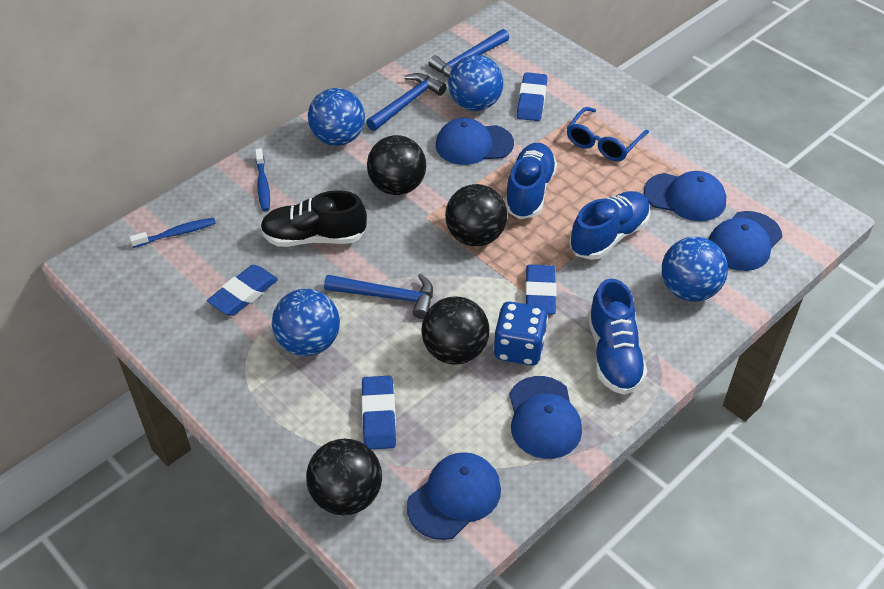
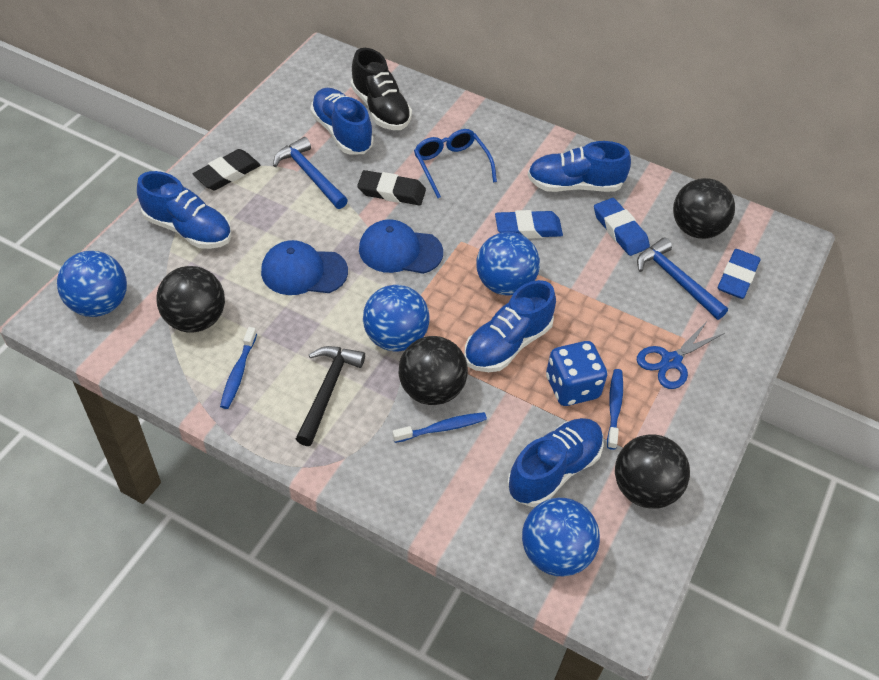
black eraser: 0 -> 2
black hammer: 0 -> 1
blue cap: 5 -> 2
blue eraser: 4 -> 3
blue hammer: 3 -> 2
blue scissors: 0 -> 1
blue shoe: 3 -> 5
blue toothbrush: 2 -> 3

